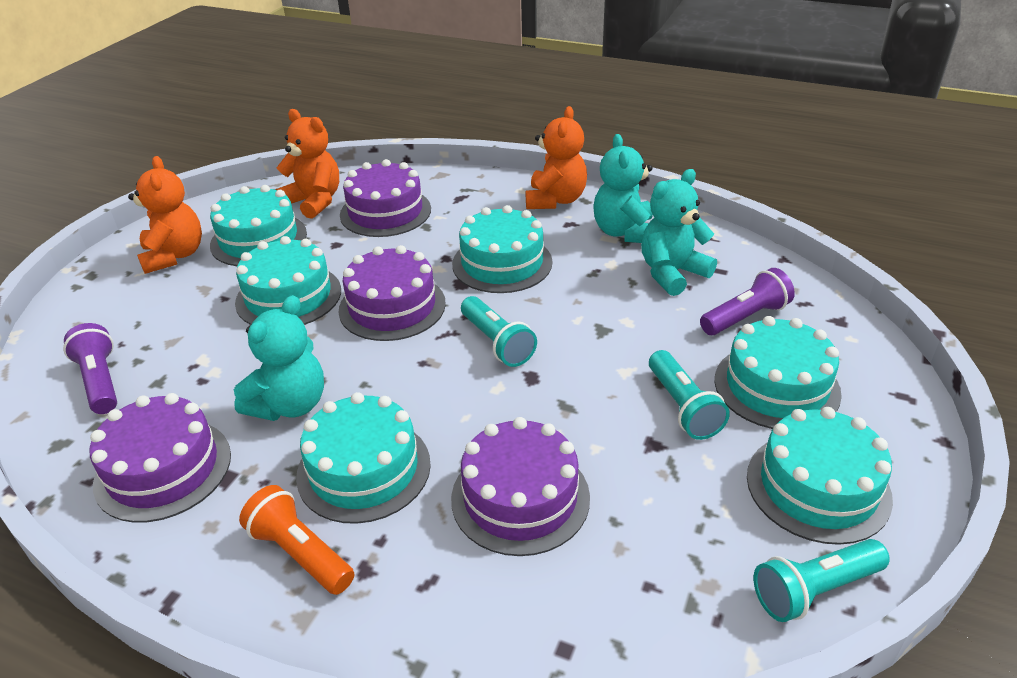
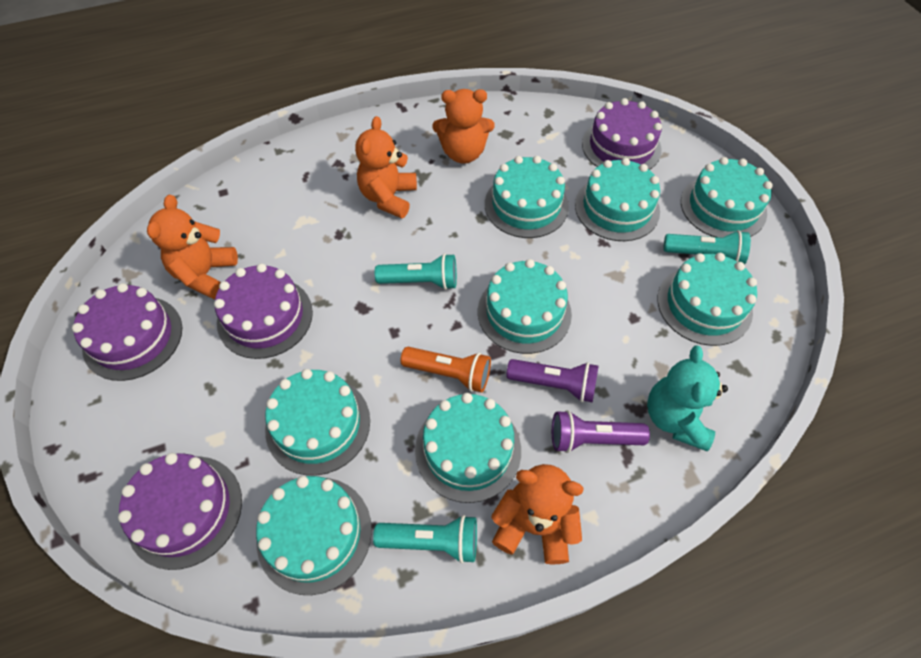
orange teddy bear: 3 -> 4
turquoise cake: 6 -> 8
turquoise teddy bear: 3 -> 1

